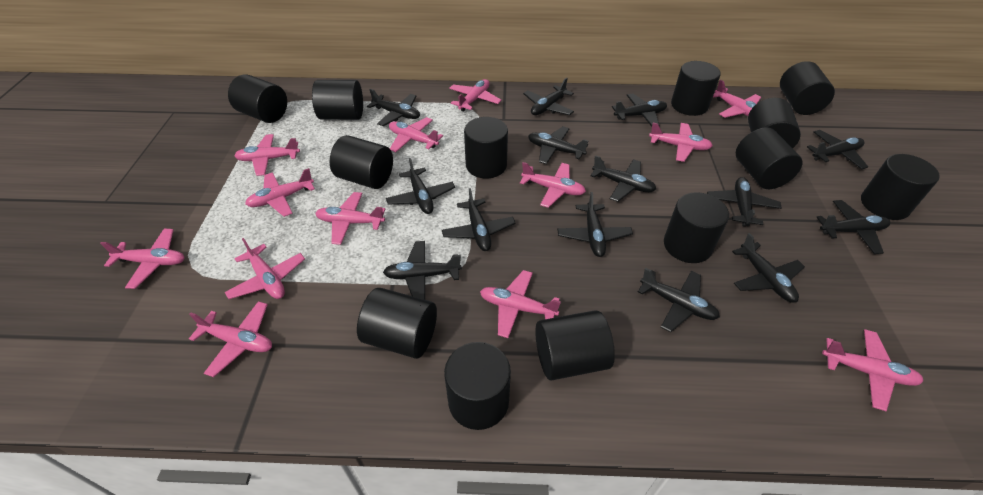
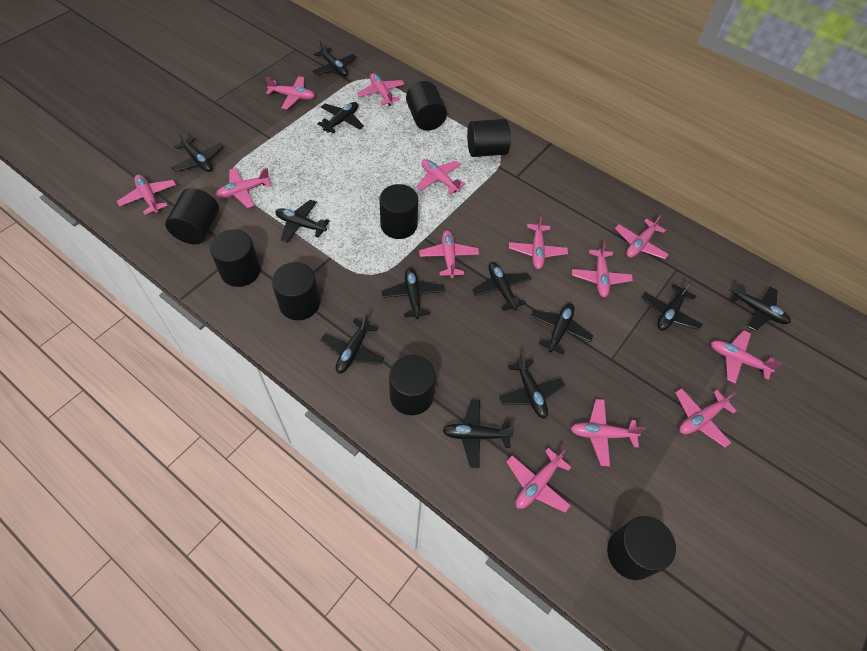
black cylinder: 13 -> 8
black plane: 14 -> 12

